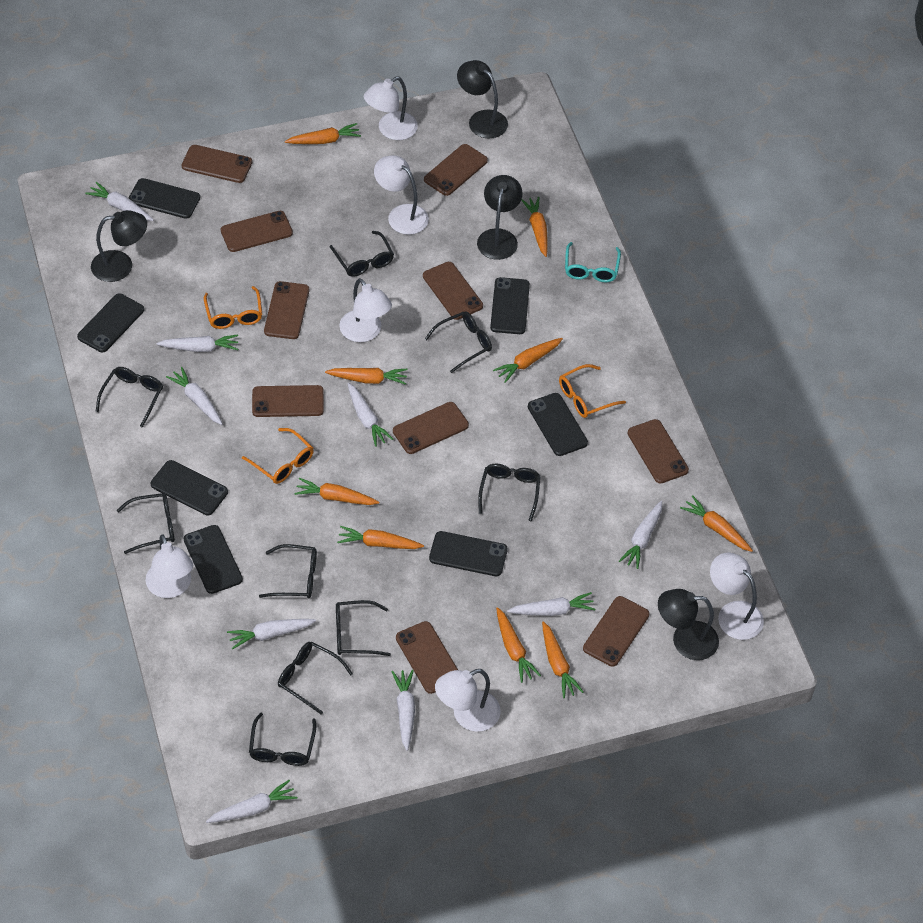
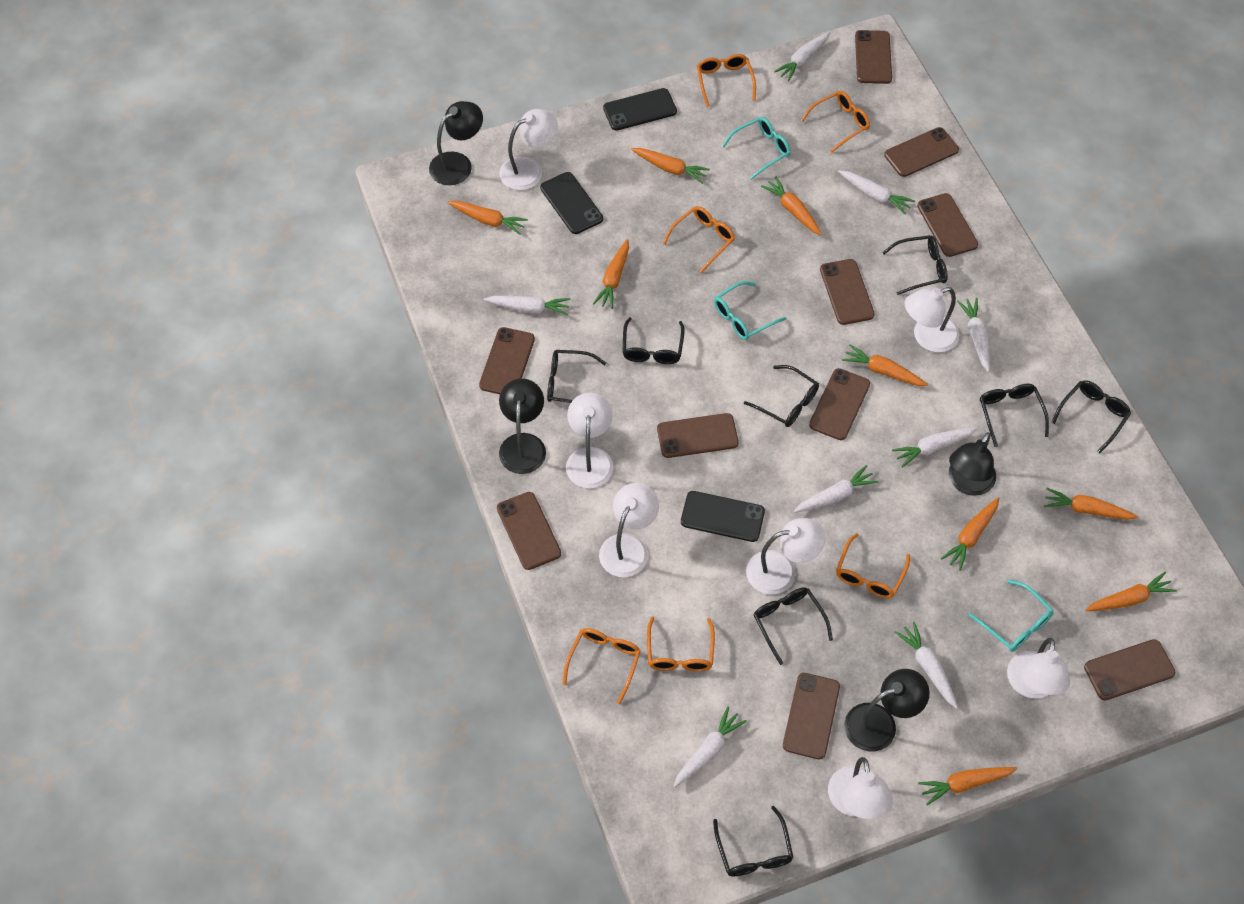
black glasses: 9 -> 8
black phone: 7 -> 3
orange glasses: 3 -> 6
turquoise glasses: 1 -> 3
white carrot: 9 -> 8
white lamp: 6 -> 7

